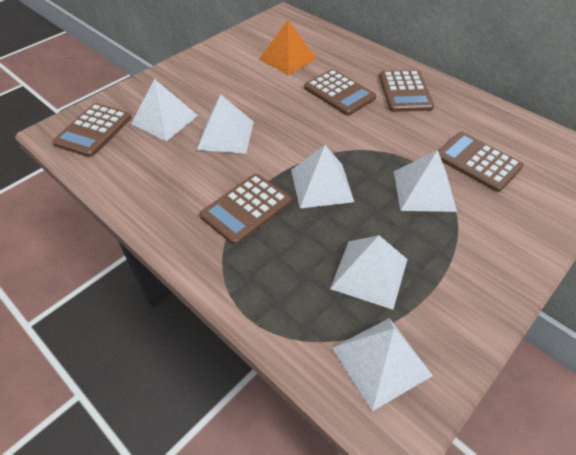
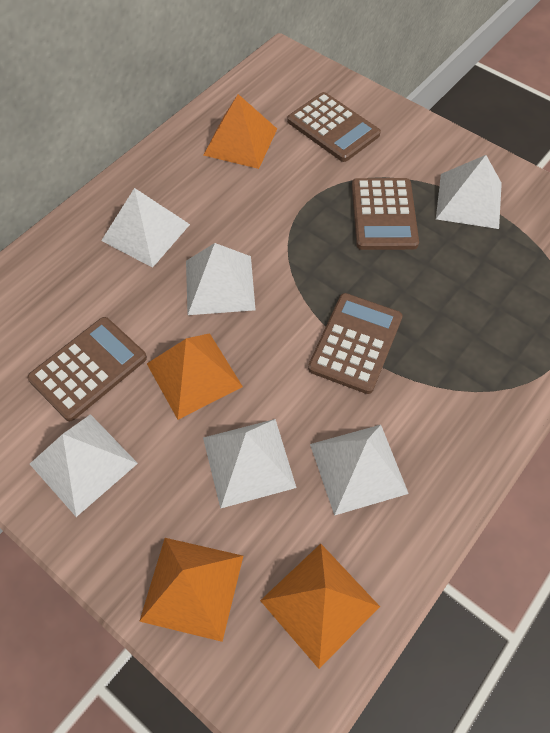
brown calculator: 5 -> 4
orange pyramid: 1 -> 4

